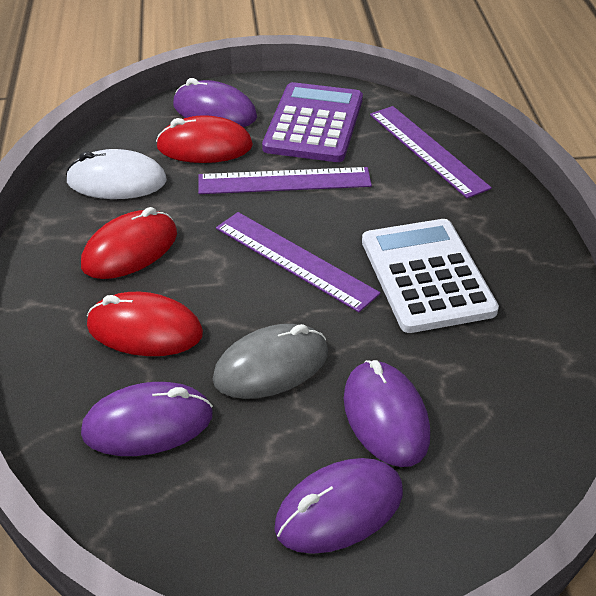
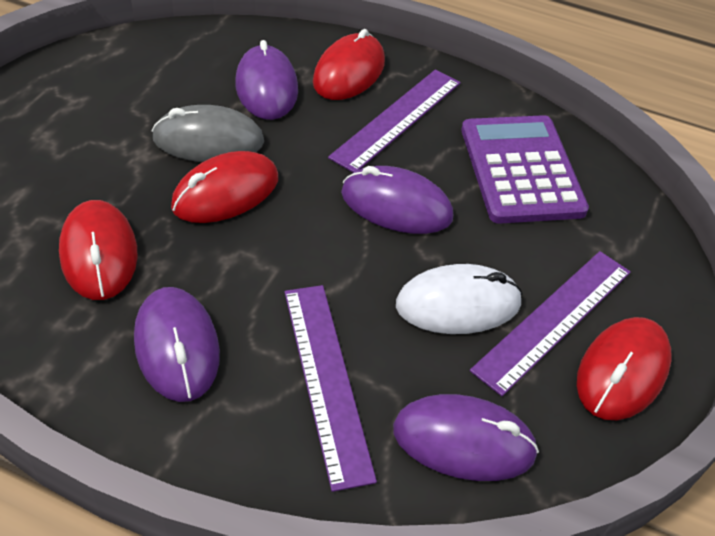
red mouse: 3 -> 4
white calculator: 1 -> 0

